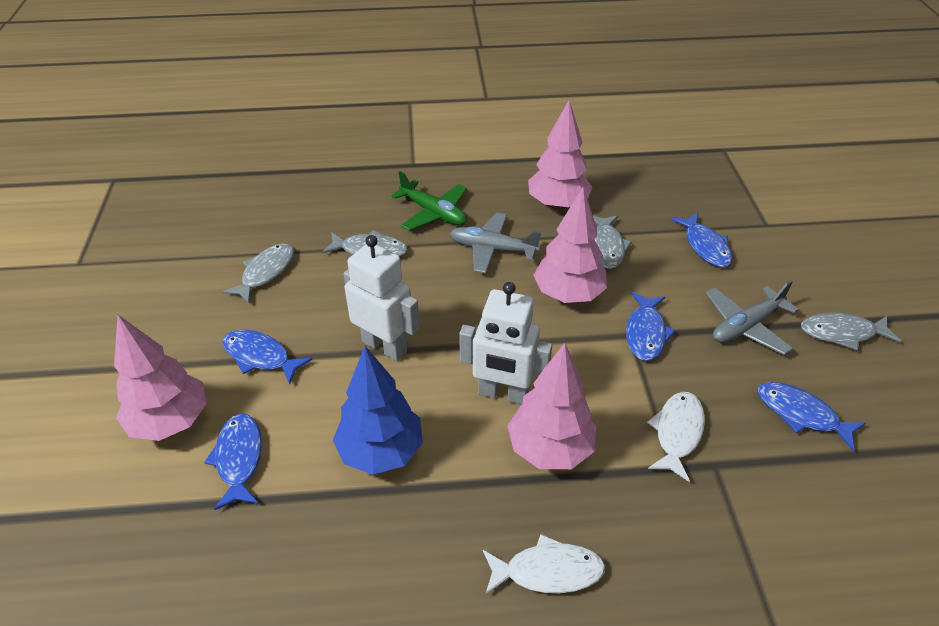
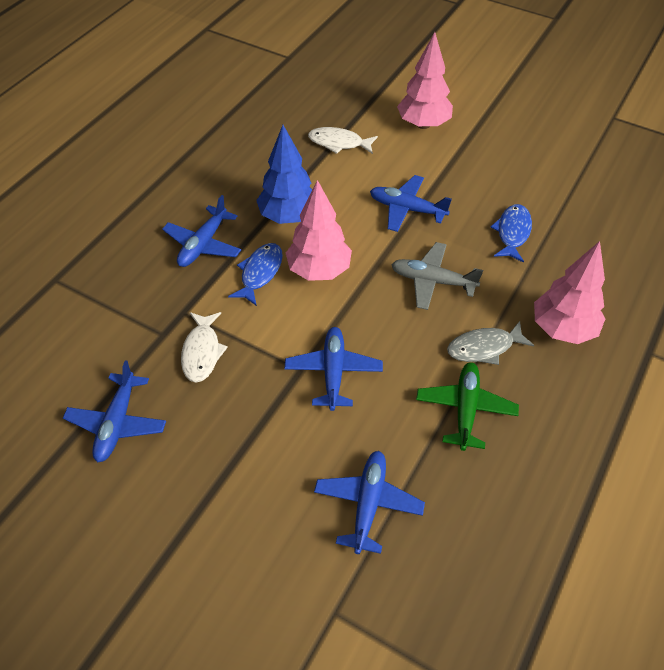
blue fish: 5 -> 2
blue plane: 0 -> 5
grey fish: 4 -> 1
grey plane: 2 -> 1
pink tree: 4 -> 3
white robot: 2 -> 0

